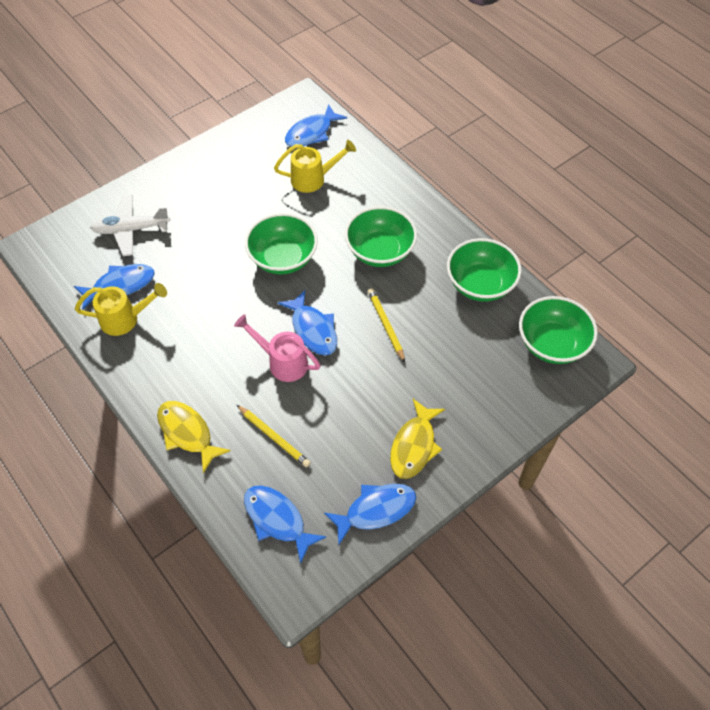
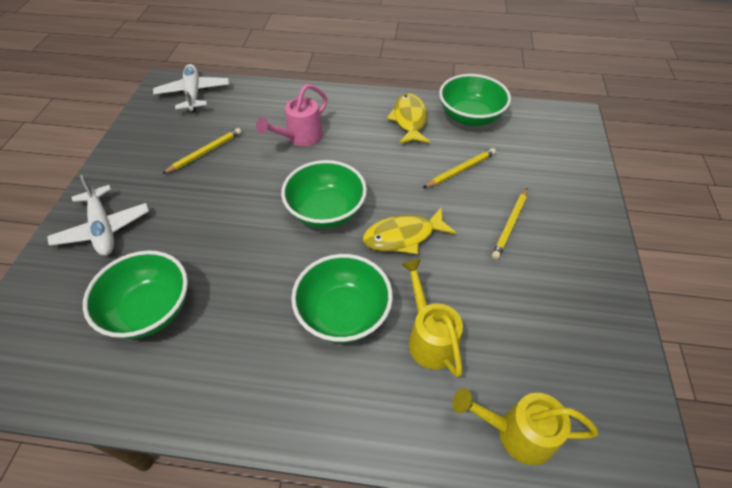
blue fish: 5 -> 0
white plane: 1 -> 2
yellow pencil: 2 -> 3

